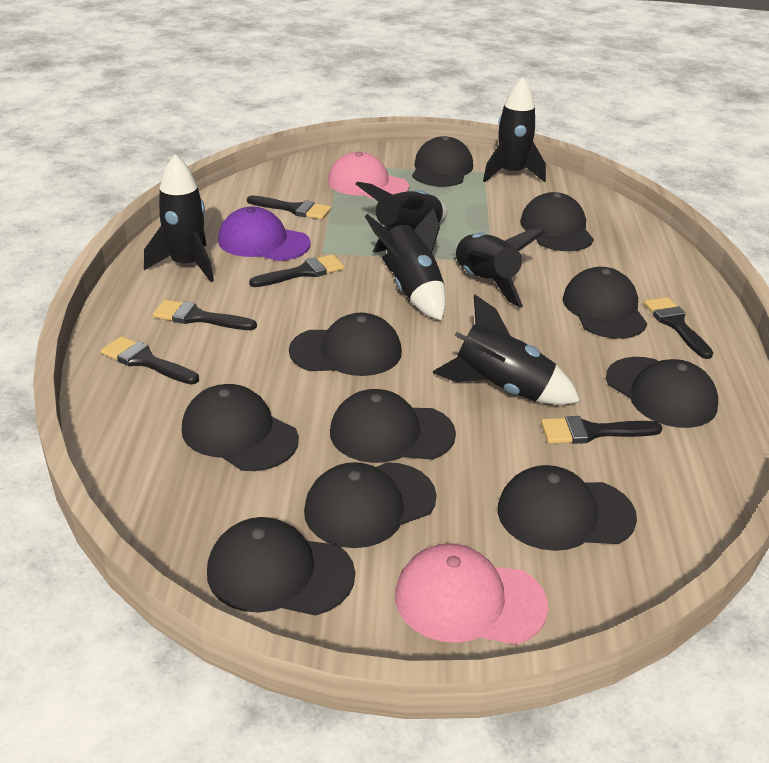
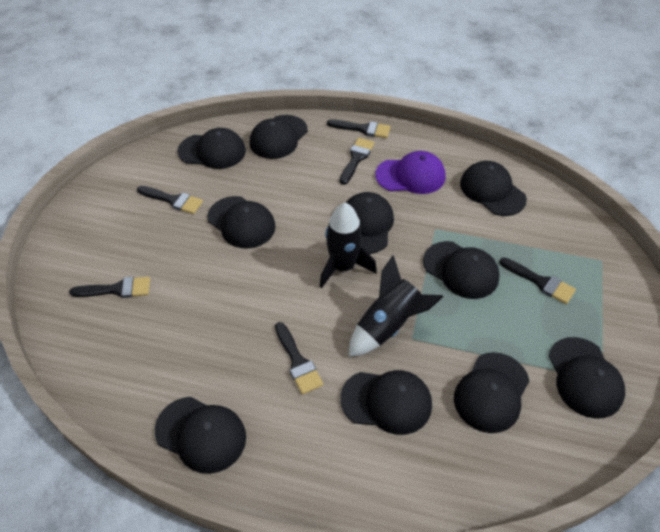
black rocket: 6 -> 2
pink cap: 2 -> 0

